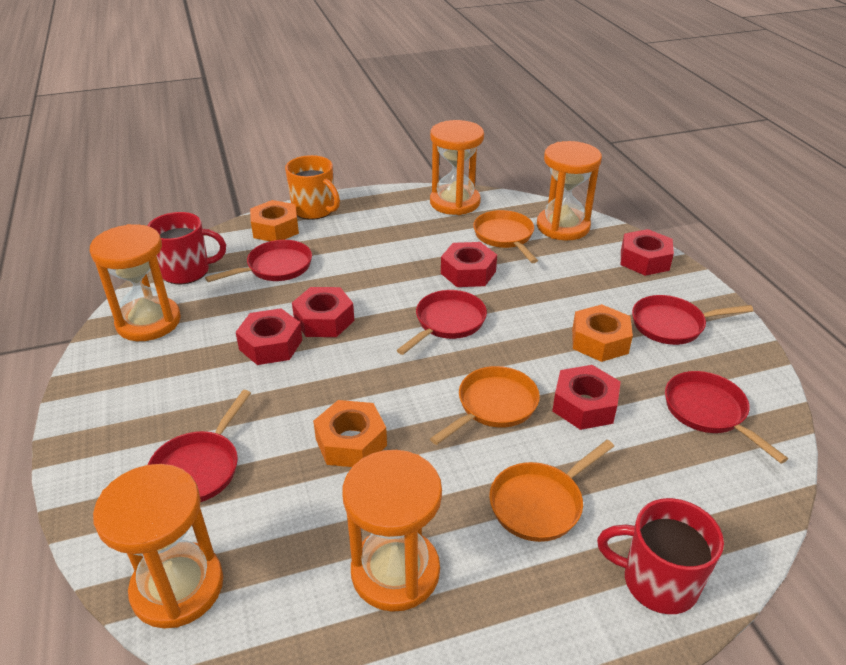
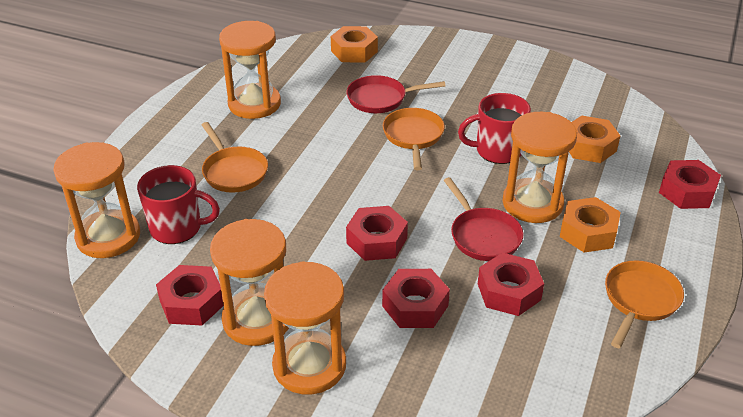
orange mug: 1 -> 0
red pan: 5 -> 2

